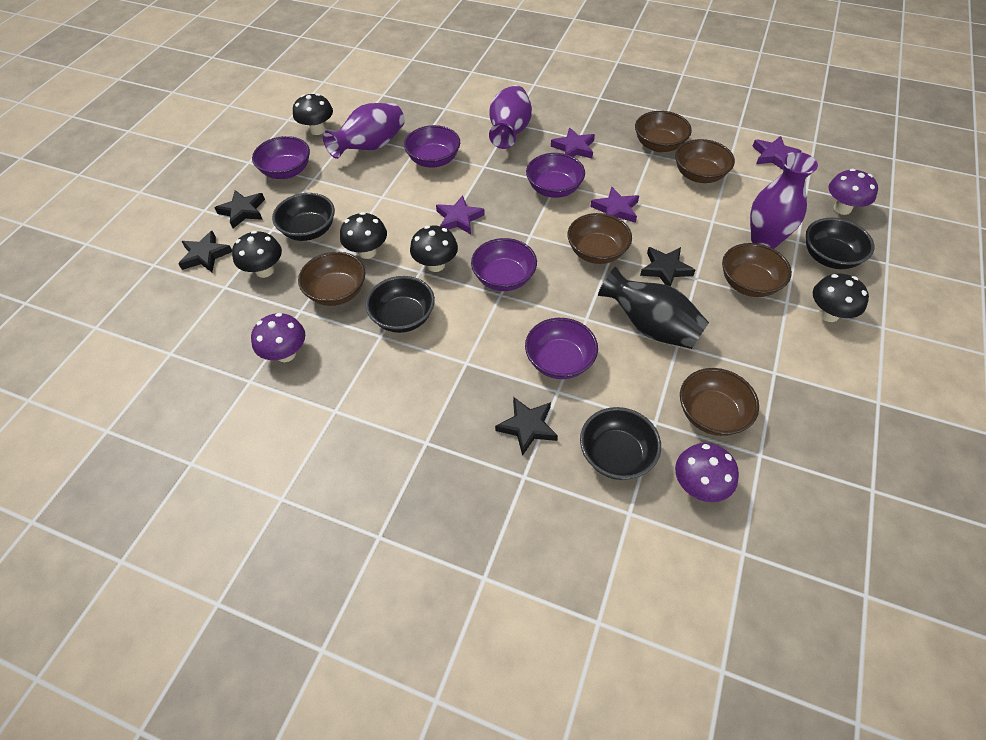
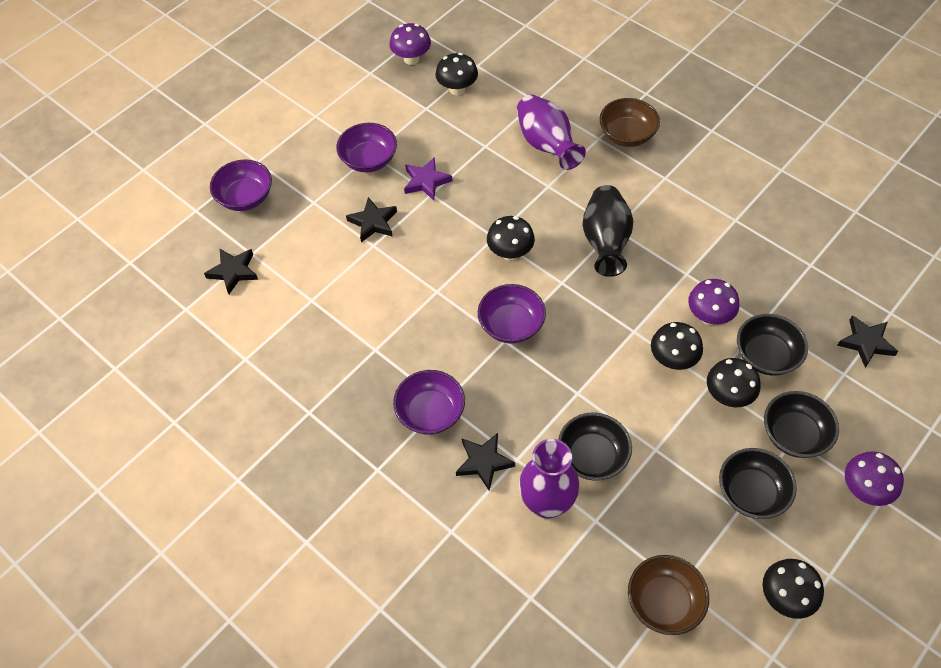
brown bowl: 6 -> 2
purple bowl: 5 -> 4
purple star: 4 -> 1
purple vase: 3 -> 2

